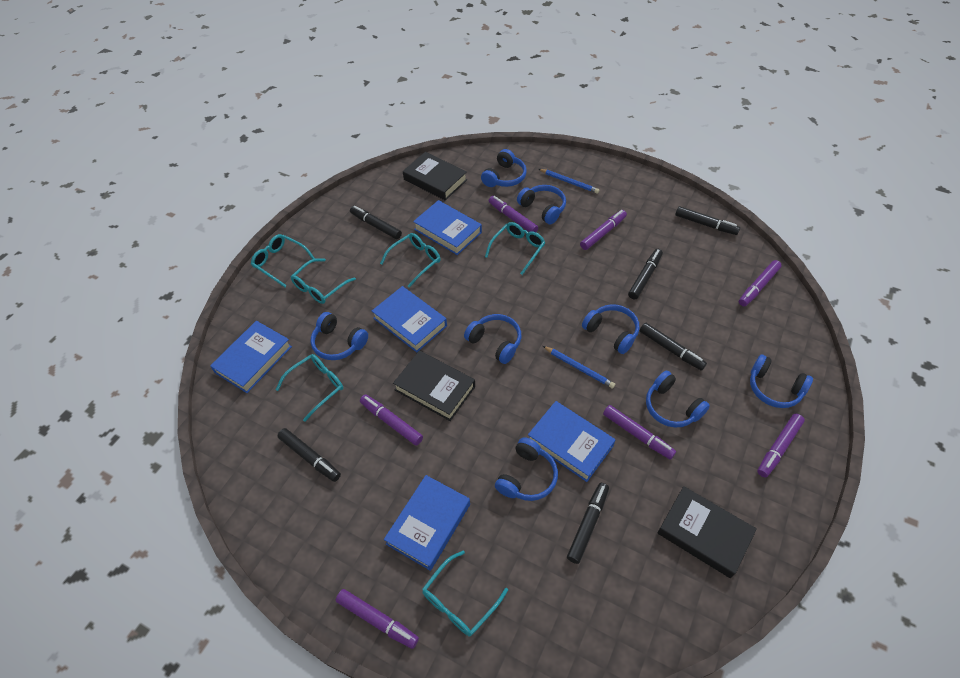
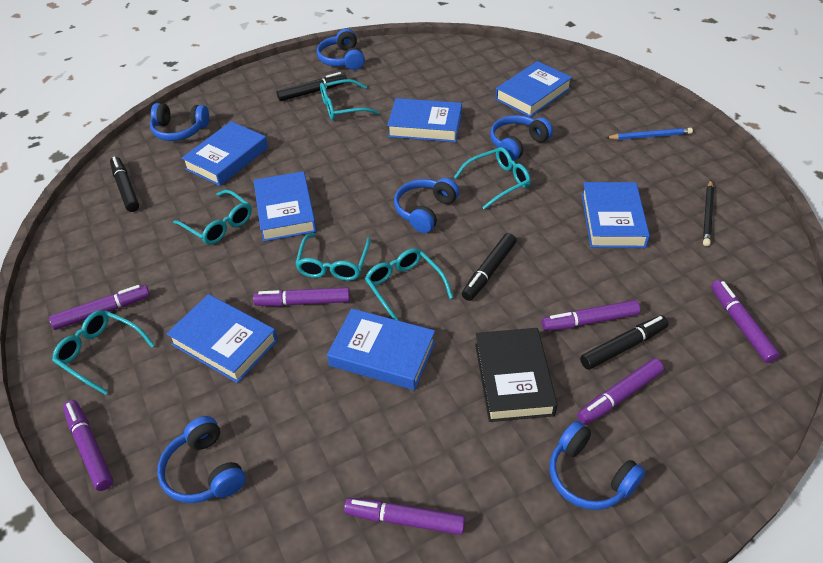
black book: 3 -> 1
black marker: 6 -> 4
black pencil: 0 -> 1
blue book: 5 -> 7
blue headphones: 8 -> 6
blue pencil: 2 -> 1

